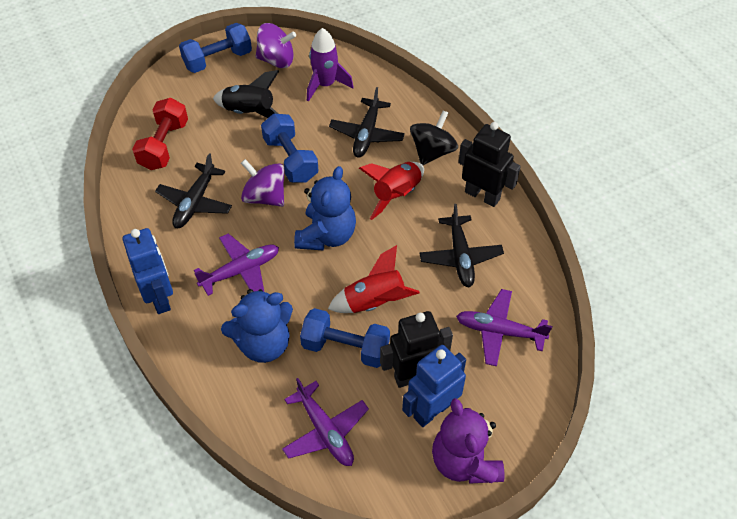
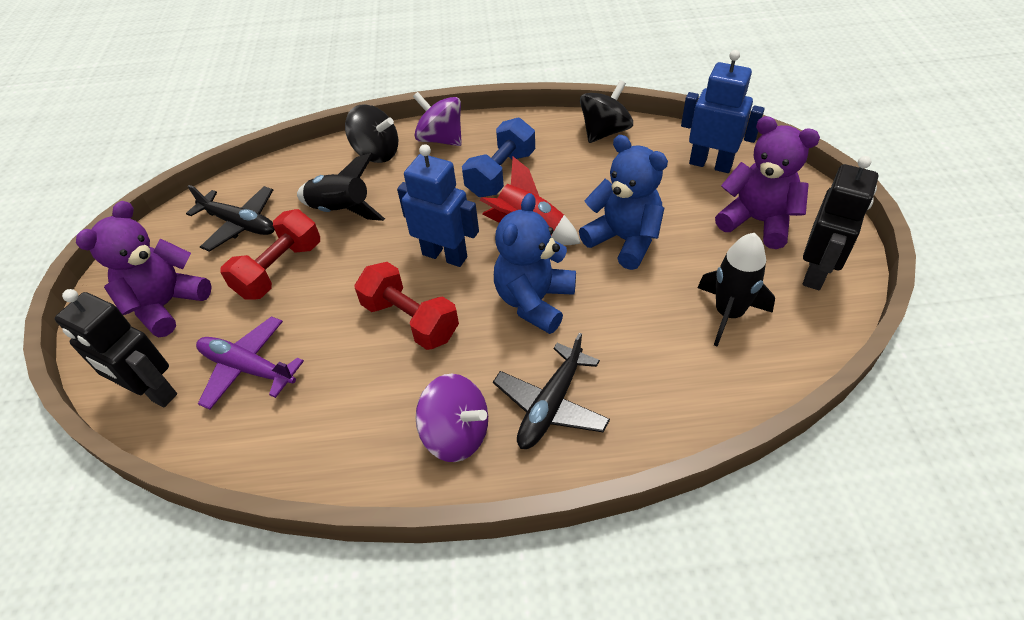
black plane: 3 -> 2
black rocket: 1 -> 2
black spinning top: 1 -> 2
blue dumbbell: 3 -> 1
purple plane: 3 -> 1
purple rocket: 1 -> 0
purple teddy bear: 1 -> 2
red dumbbell: 1 -> 2
red rocket: 2 -> 1

